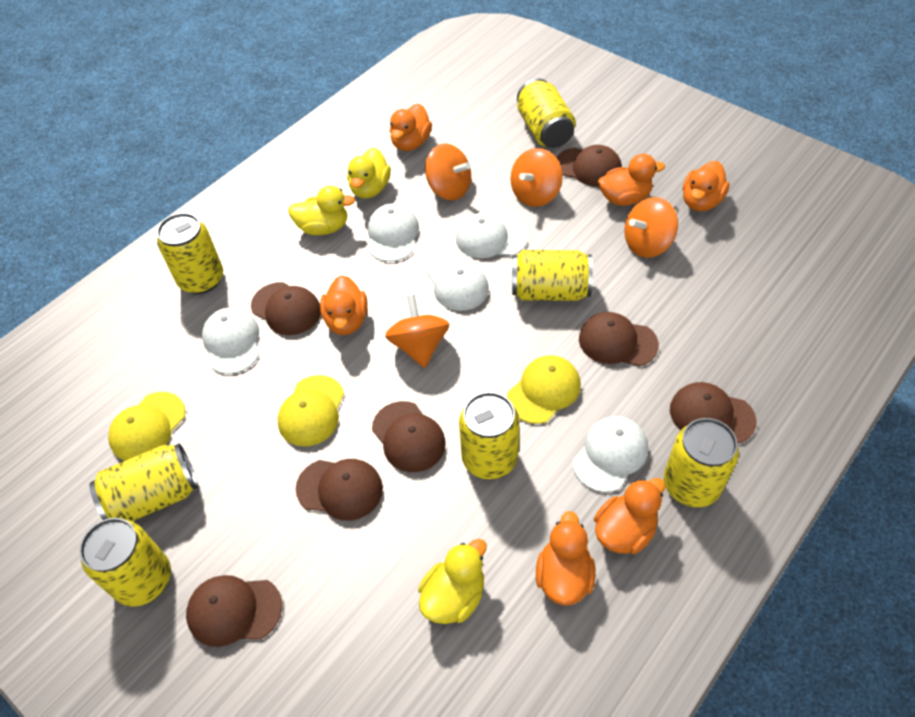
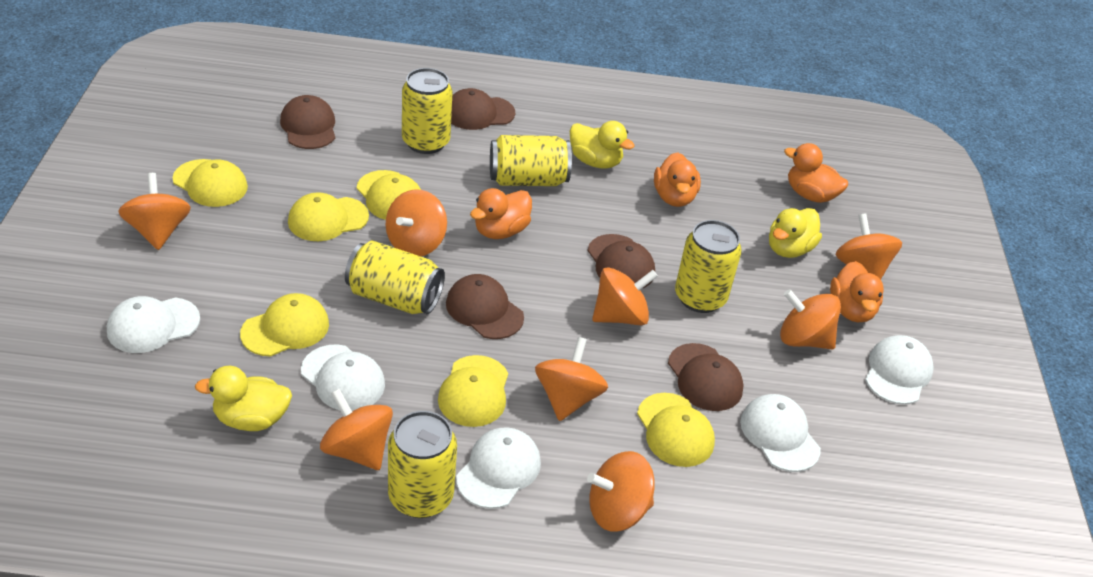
brown cap: 7 -> 5
orange duck: 6 -> 4
orange spinning top: 4 -> 8
yellow can: 7 -> 5
yellow cap: 3 -> 6

